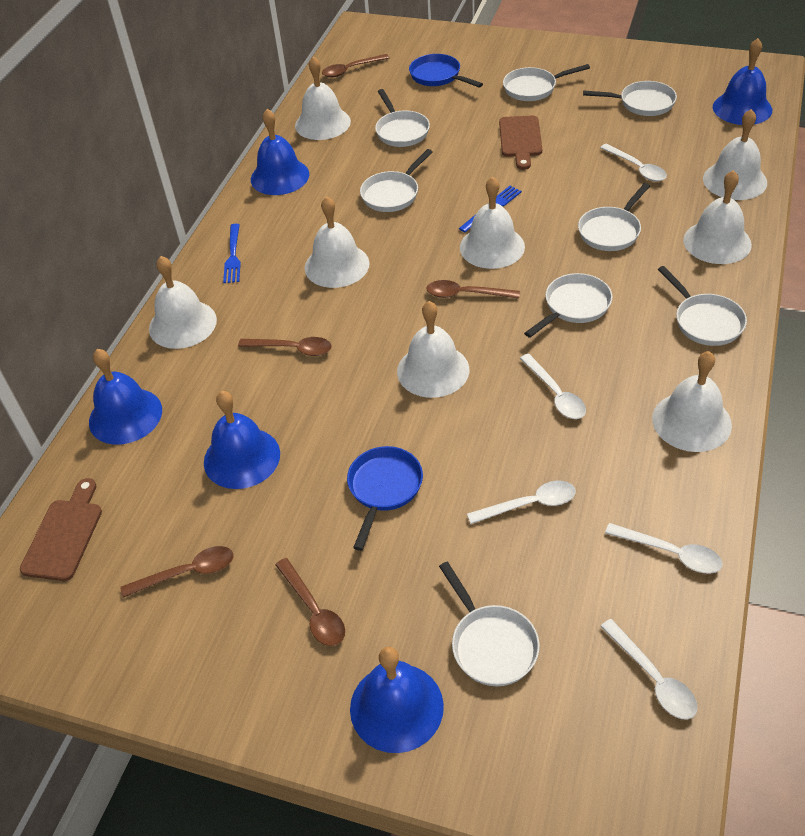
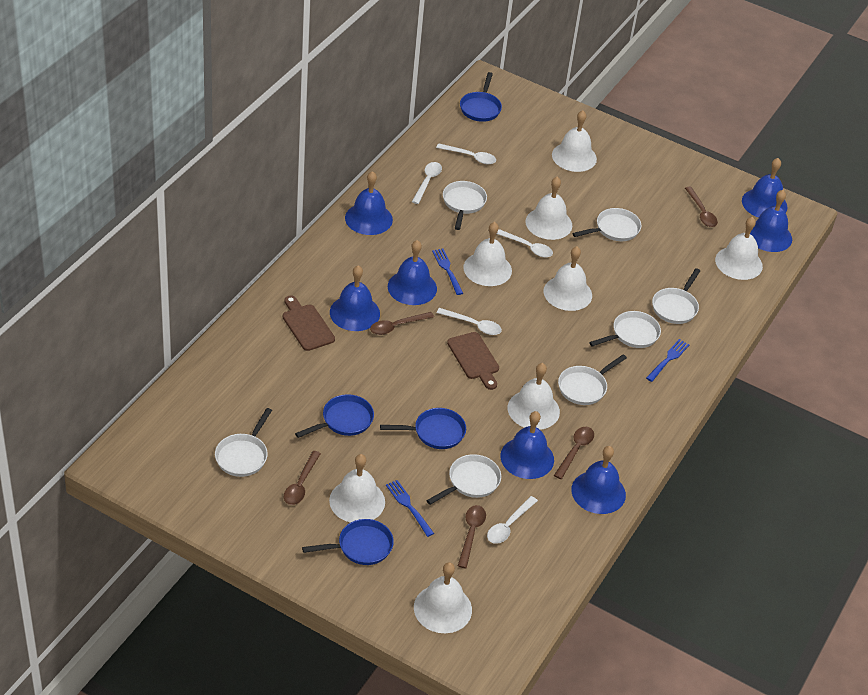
blue bell: 5 -> 7
blue fork: 2 -> 3
blue pan: 2 -> 4
white pan: 8 -> 7

